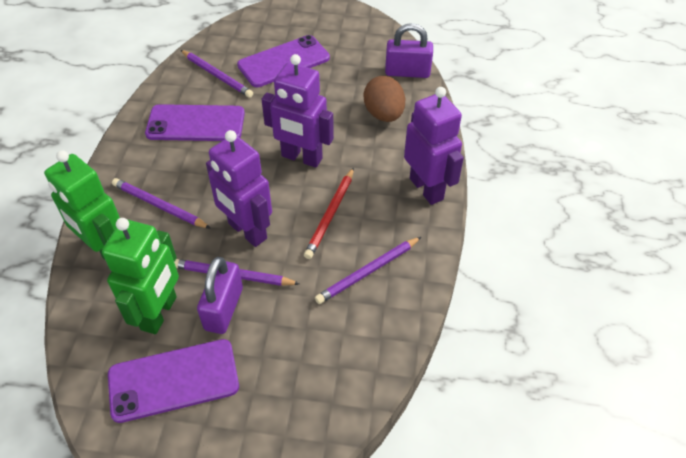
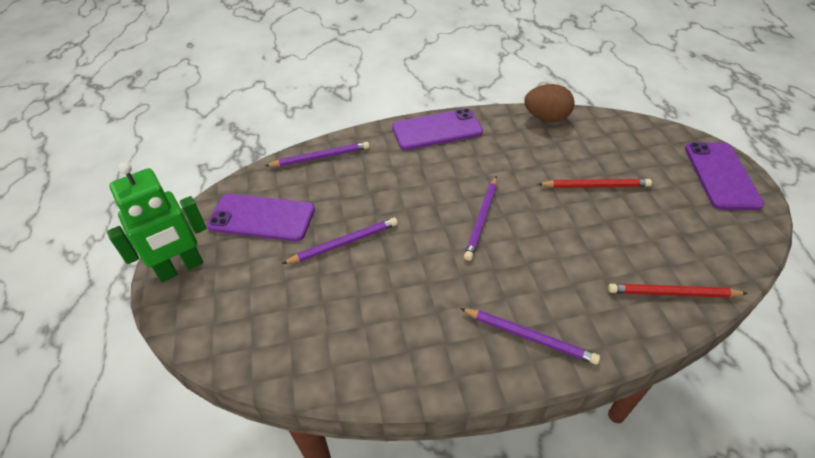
green robot: 2 -> 1
purple padlock: 2 -> 0
purple robot: 3 -> 0
red pencil: 1 -> 2

